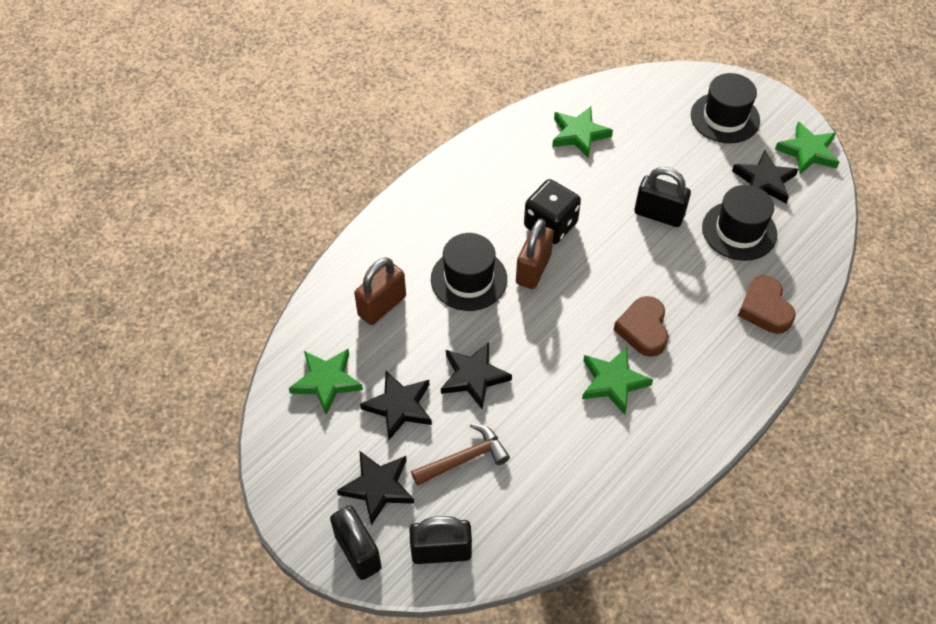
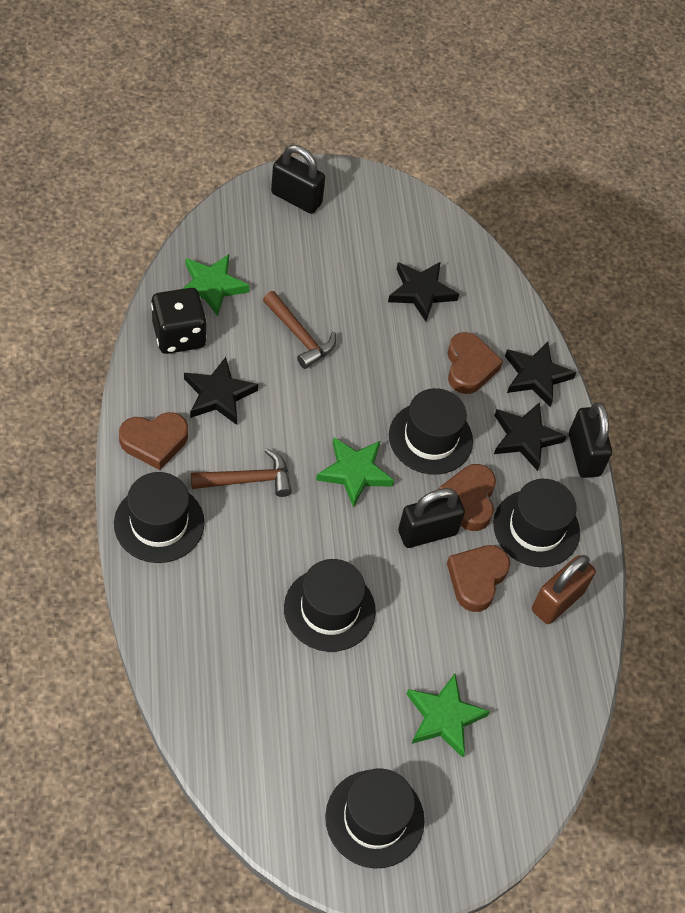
black hat: 3 -> 5
brown hammer: 1 -> 2
brown heart: 2 -> 4
brown padlock: 2 -> 1
green star: 4 -> 3

